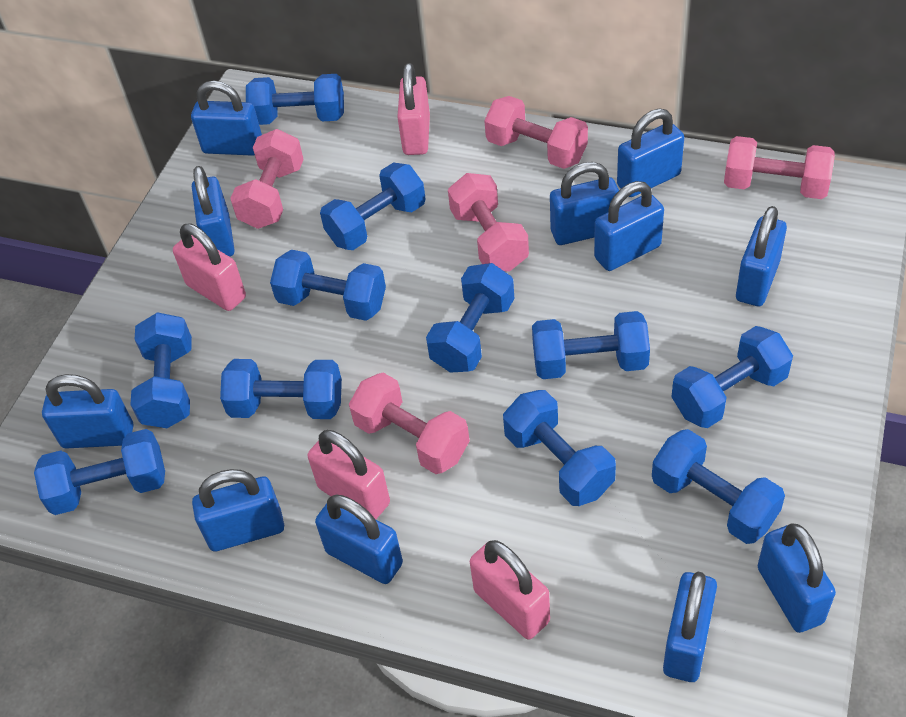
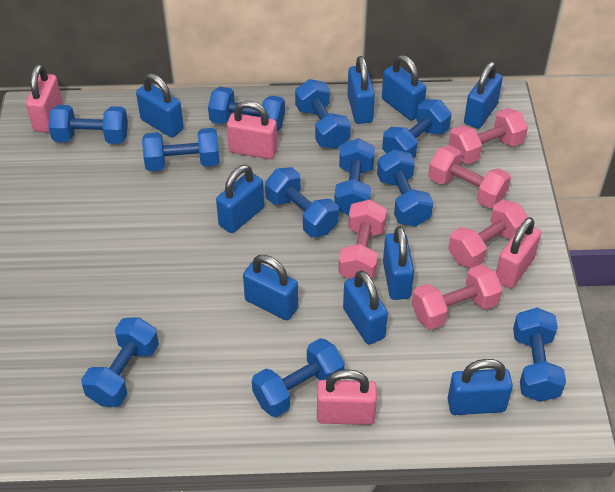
blue padlock: 11 -> 9

